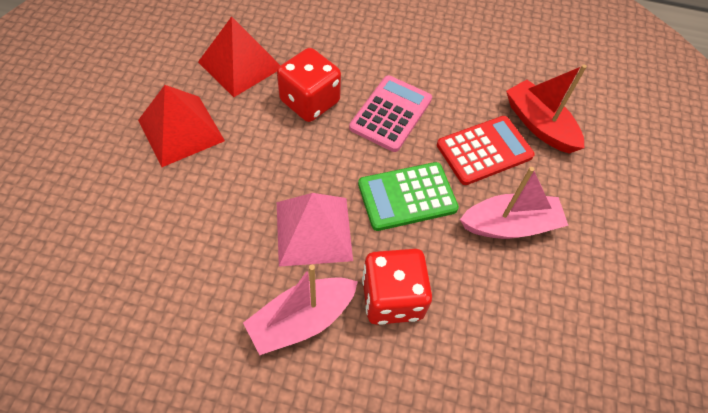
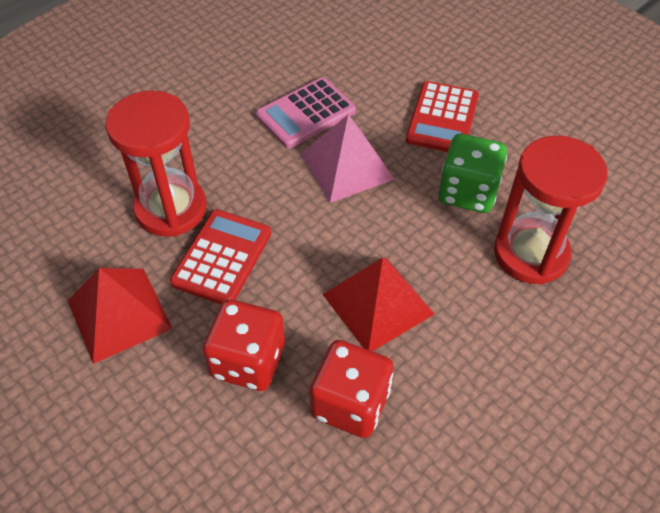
green calculator: 1 -> 0
green dice: 0 -> 1
pink boat: 2 -> 0
red boat: 1 -> 0
red calculator: 1 -> 2
red hourglass: 0 -> 2

